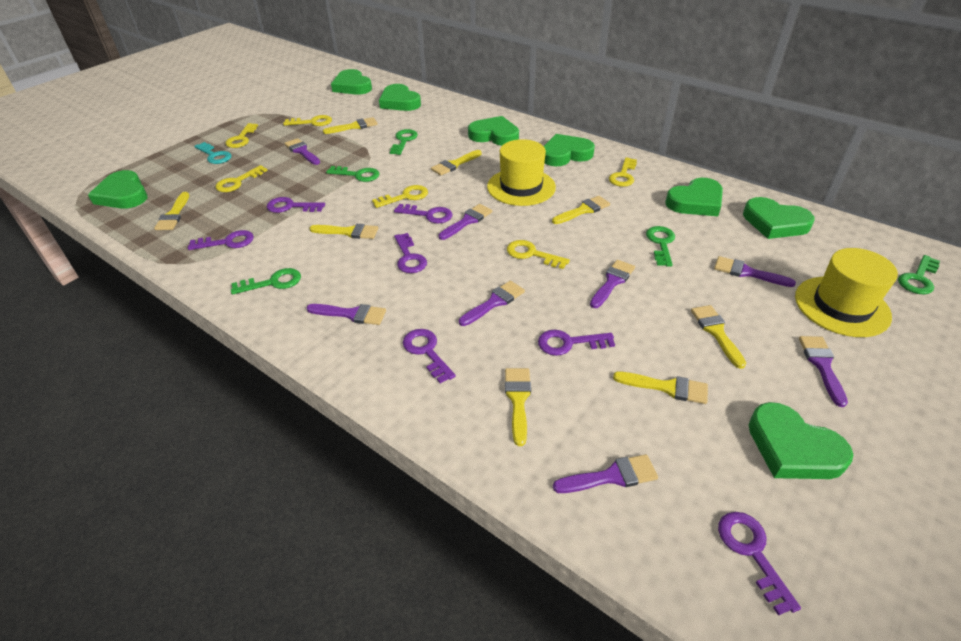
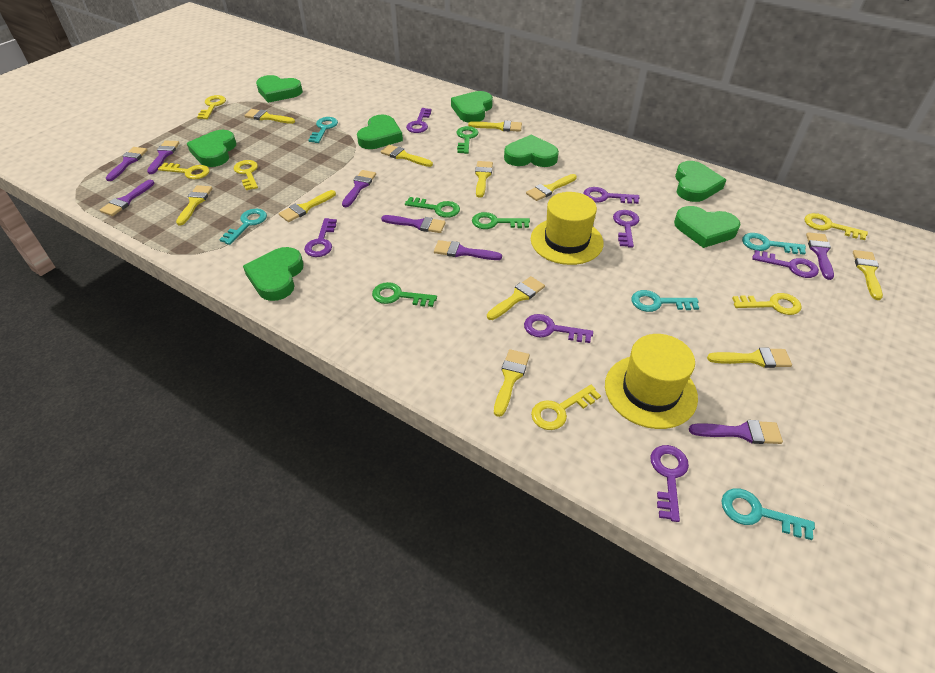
green key: 5 -> 4
turquoise key: 1 -> 5
yellow brush: 8 -> 11

